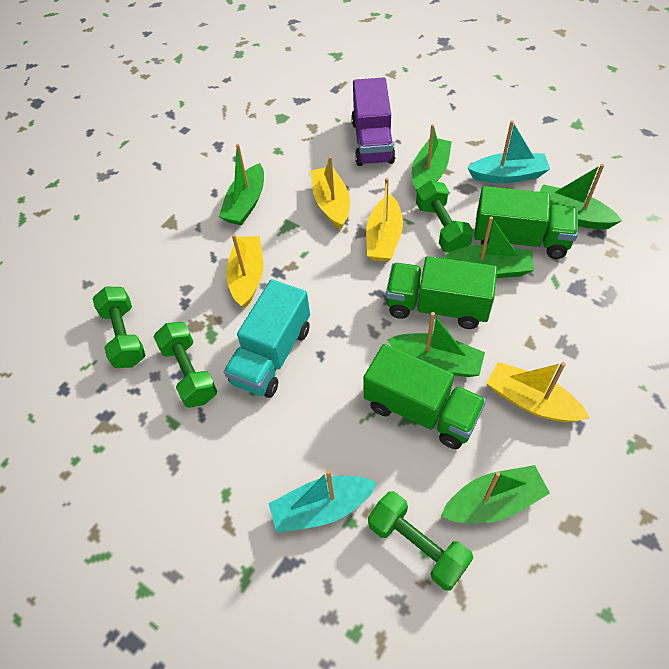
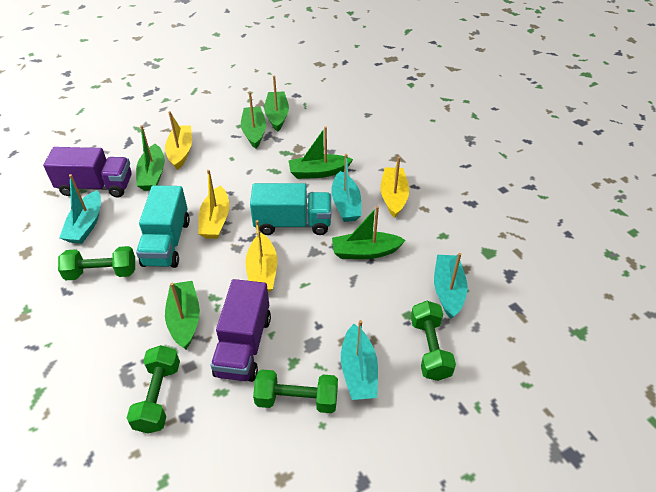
green truck: 3 -> 0
purple truck: 1 -> 2
turquoise boat: 2 -> 4
turquoise truck: 1 -> 2

